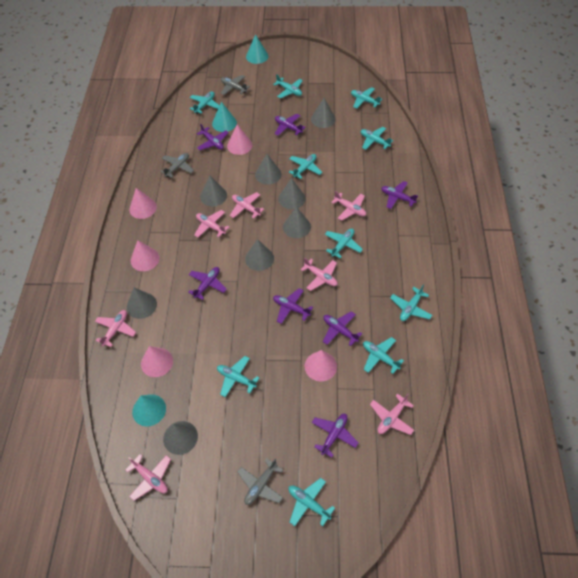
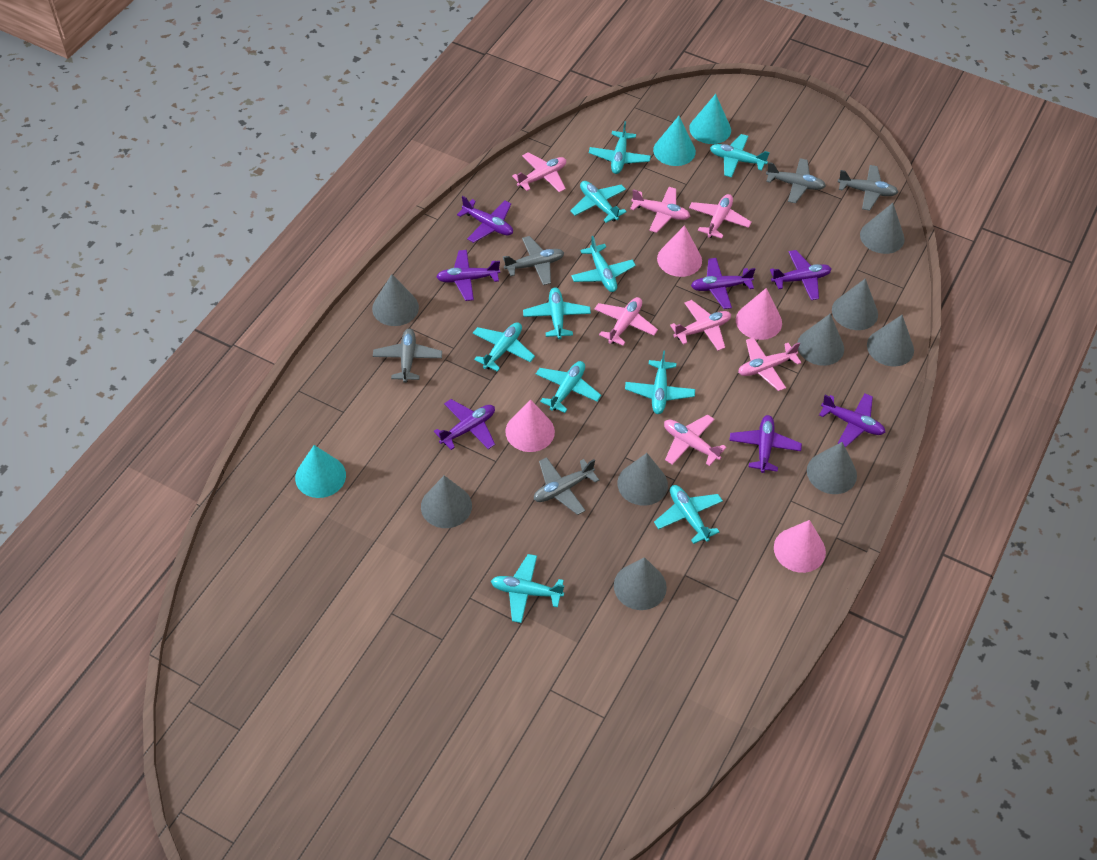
grey cone: 8 -> 9
grey plane: 3 -> 5
pink cone: 5 -> 4

